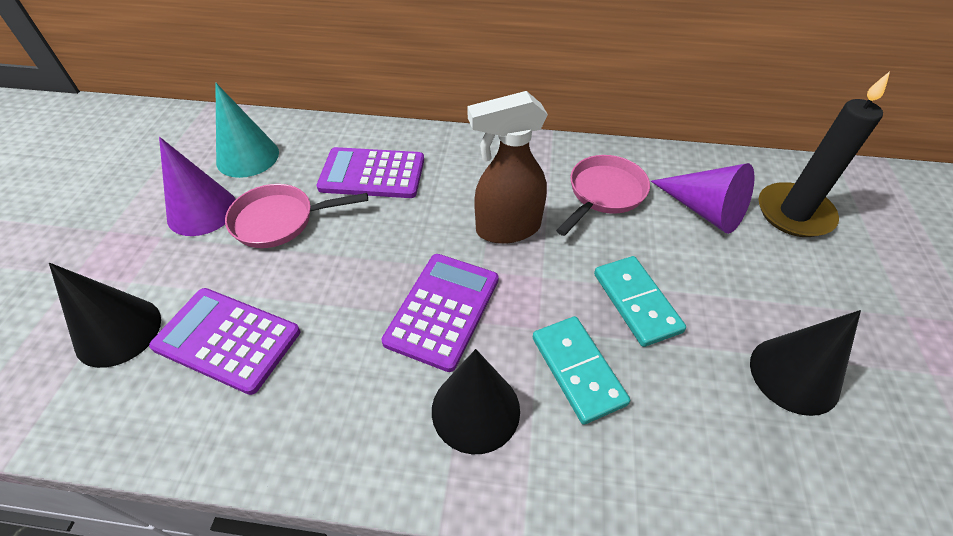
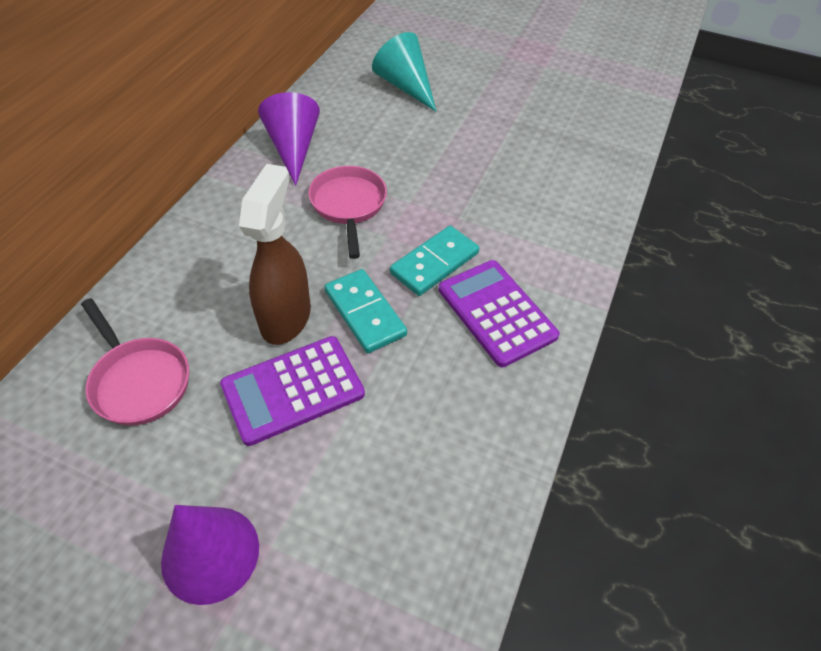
black candle: 1 -> 0
black cone: 3 -> 0
purple calculator: 3 -> 2

